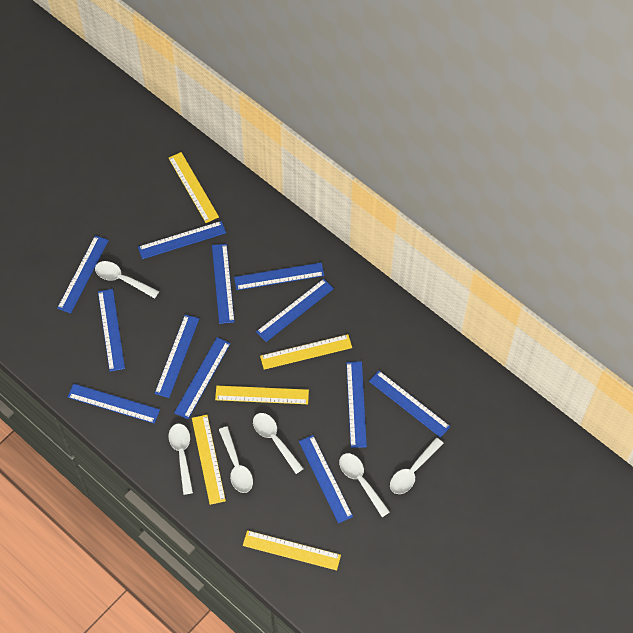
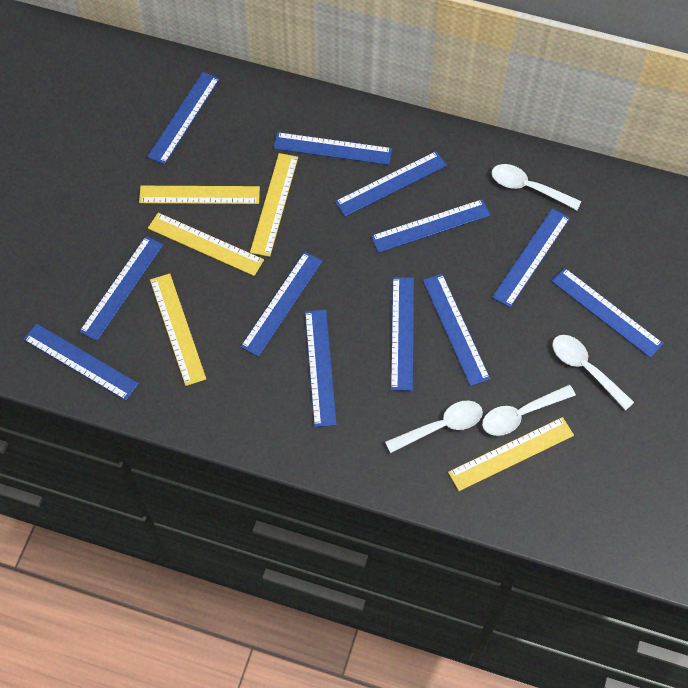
white spoon: 6 -> 4

